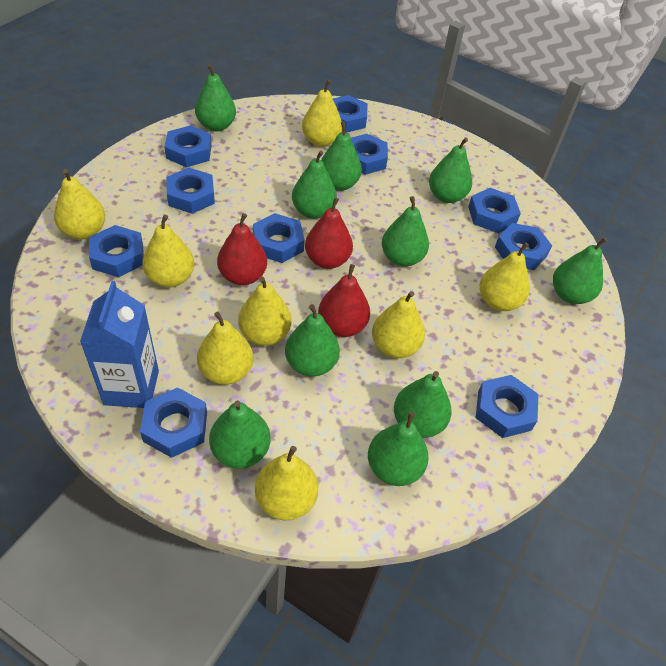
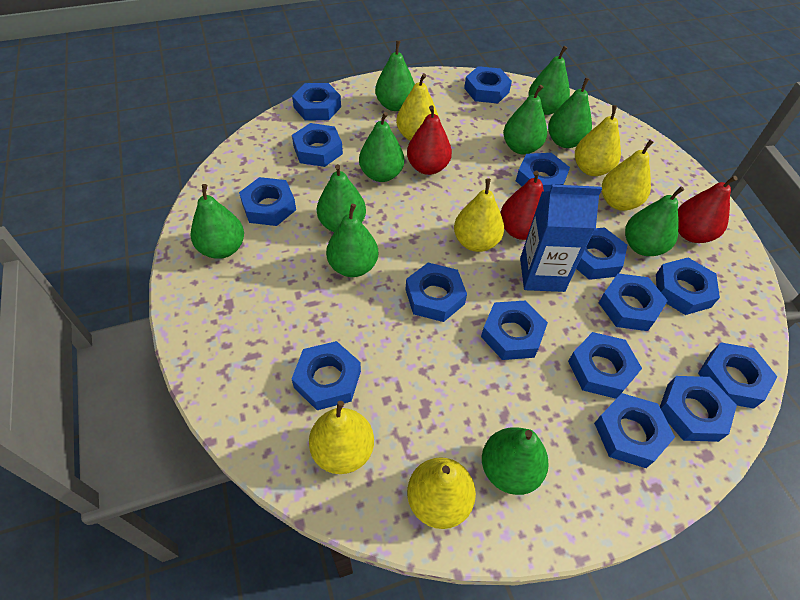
blue nut: 10 -> 15
yellow pear: 8 -> 6

